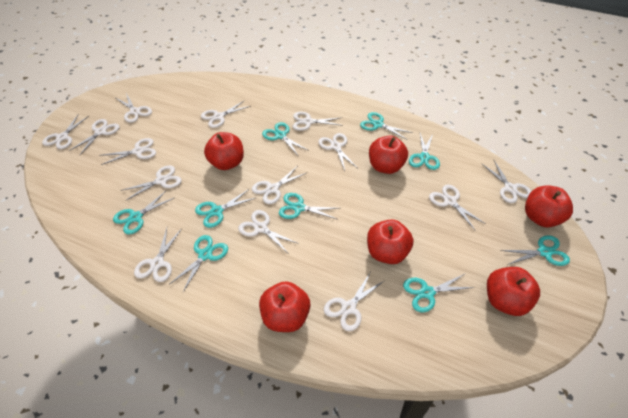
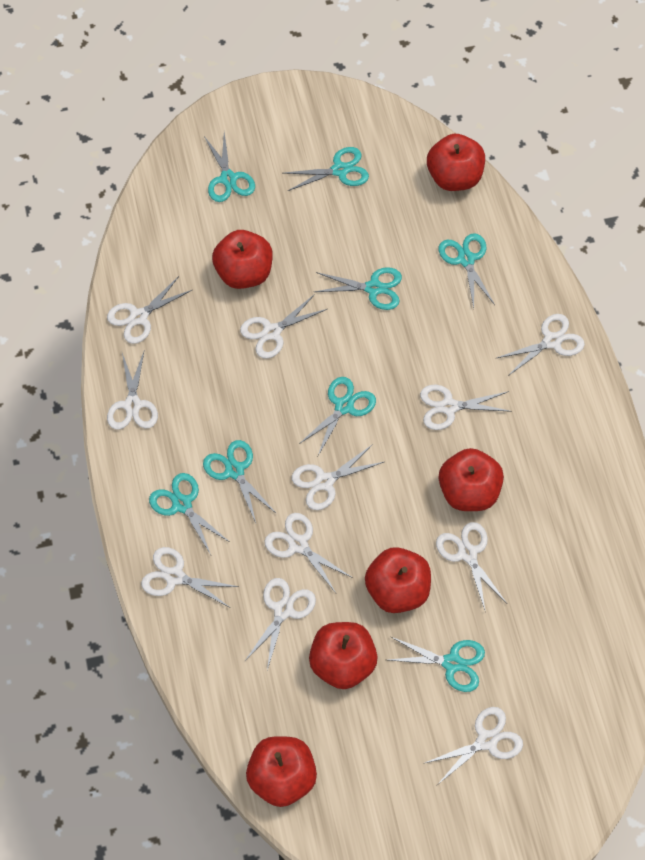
turquoise scissors: 9 -> 8
white scissors: 14 -> 11

